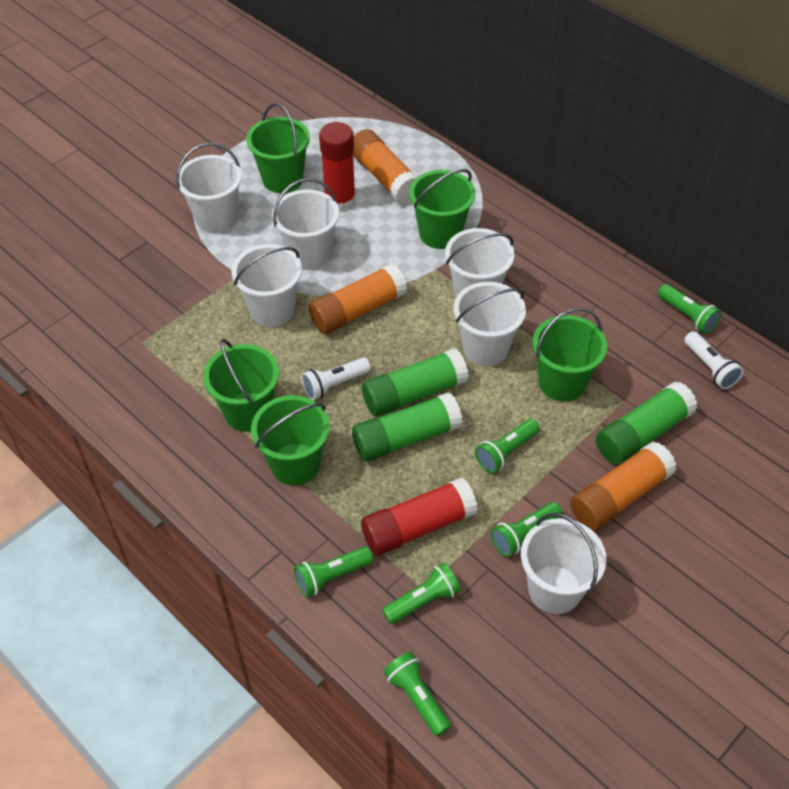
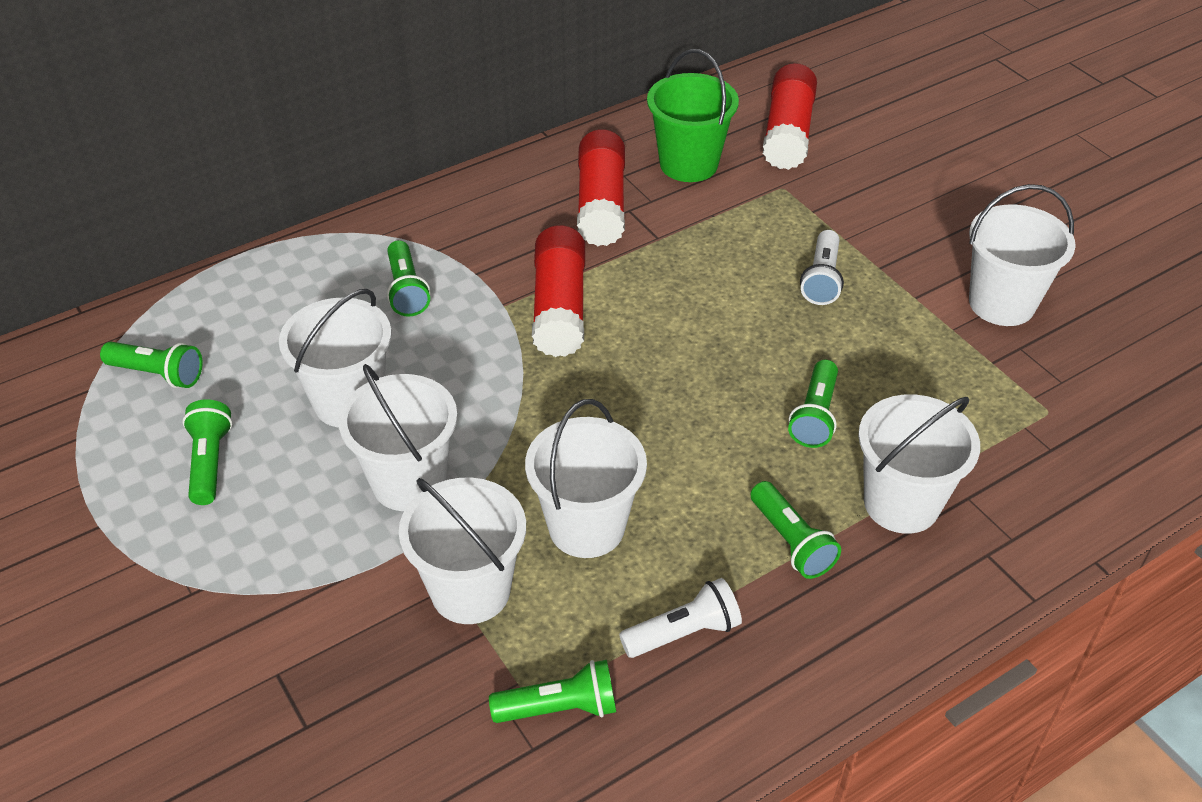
green bucket: 5 -> 1
green glue stick: 3 -> 0
orange glue stick: 3 -> 0
red glue stick: 2 -> 3

